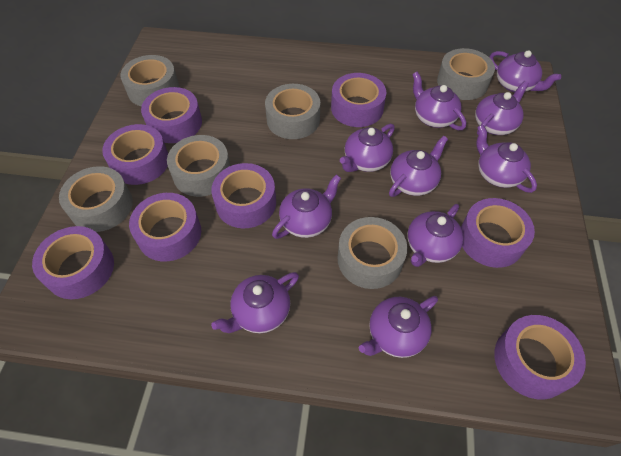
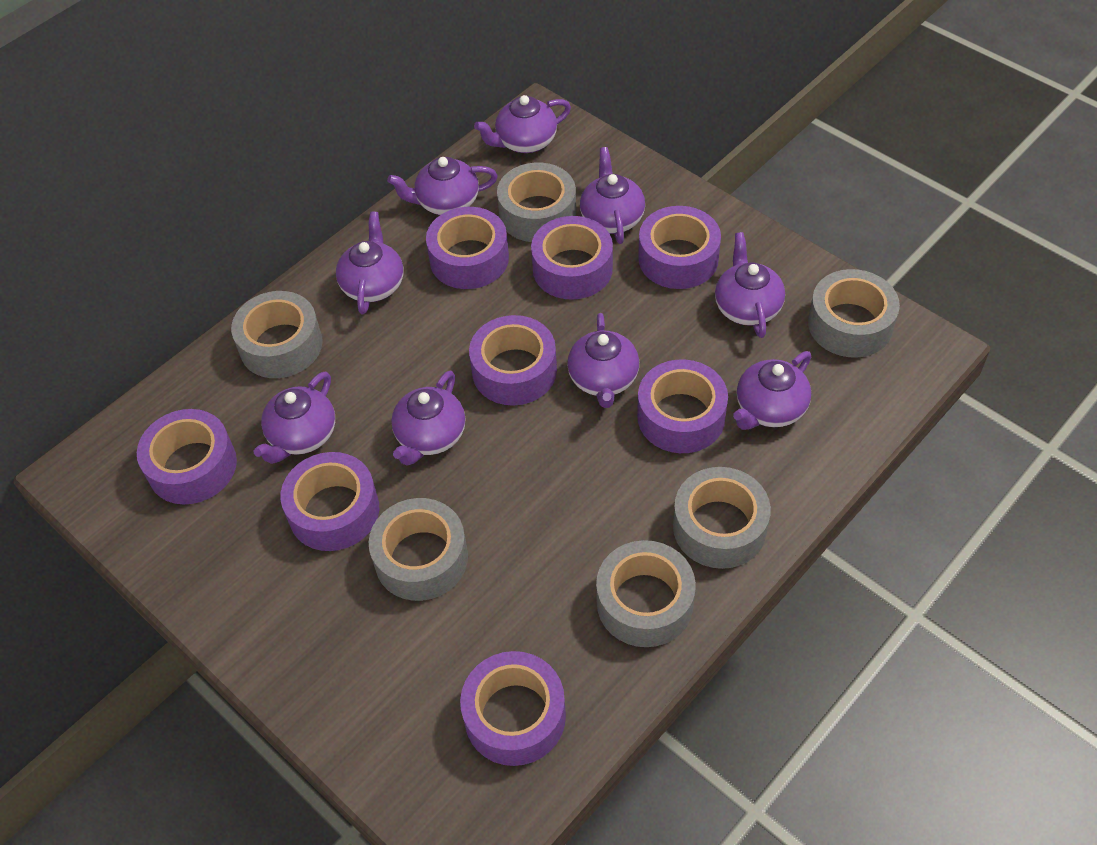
purple teapot: 10 -> 9

